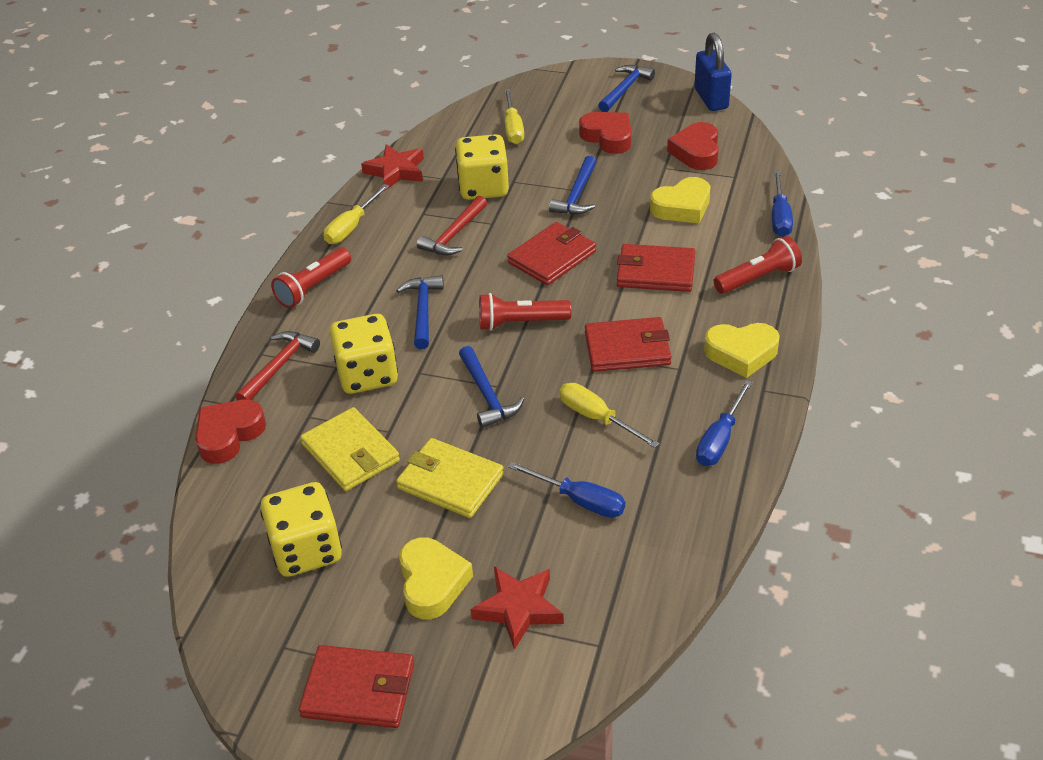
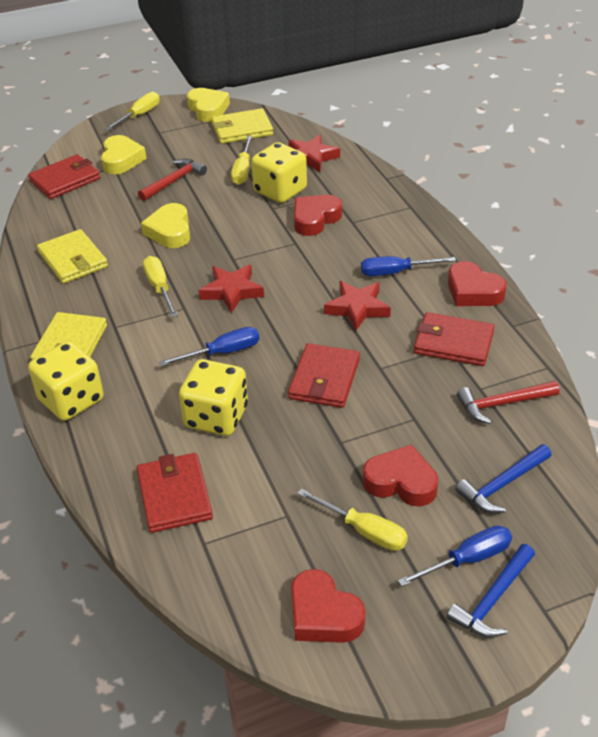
blue hammer: 4 -> 2
blue padlock: 1 -> 0
red flashlight: 3 -> 0
red heart: 3 -> 4
red star: 2 -> 3
yellow screwdriver: 3 -> 4
yellow wallet: 2 -> 3

